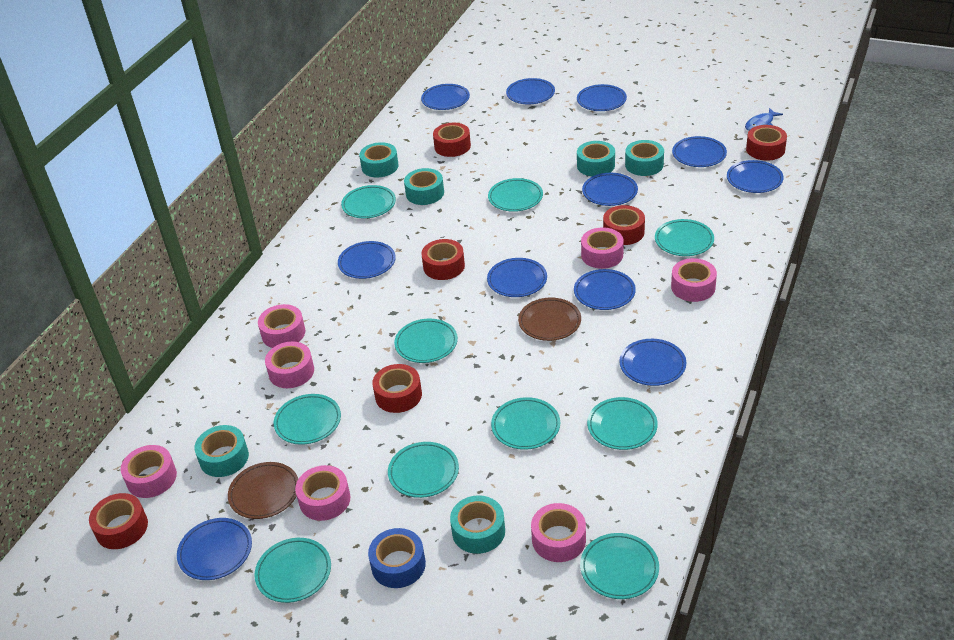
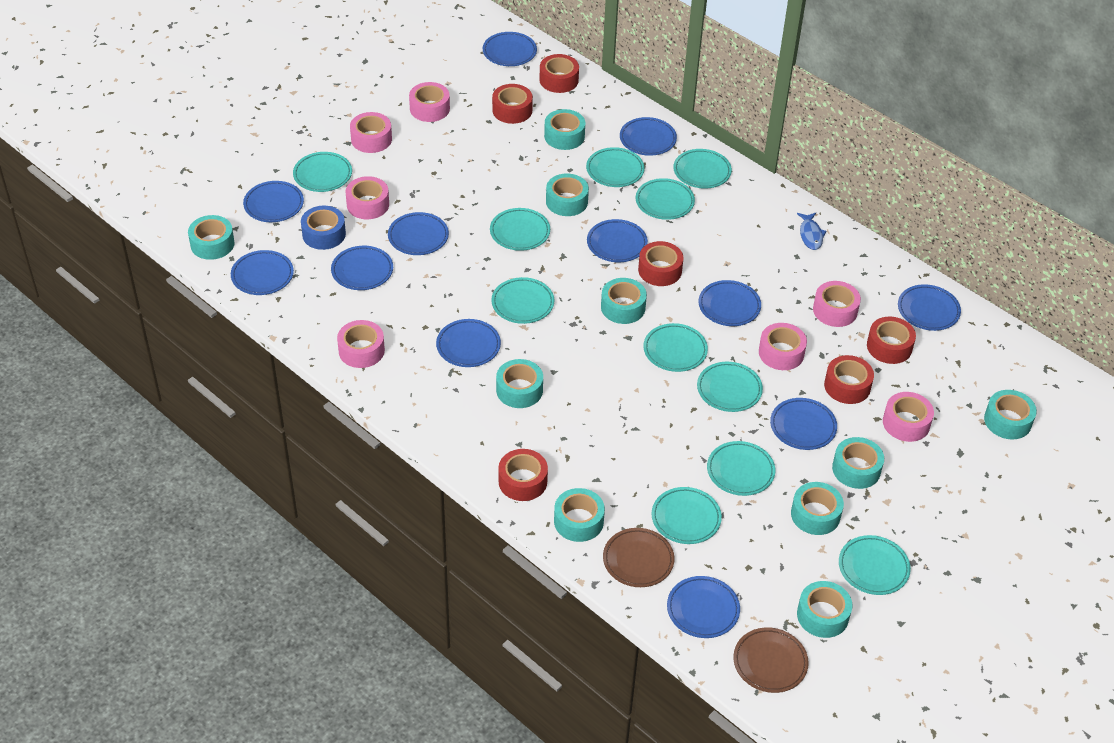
blue plate: 11 -> 12
turquoise plate: 10 -> 11
turquoise tape: 6 -> 10

